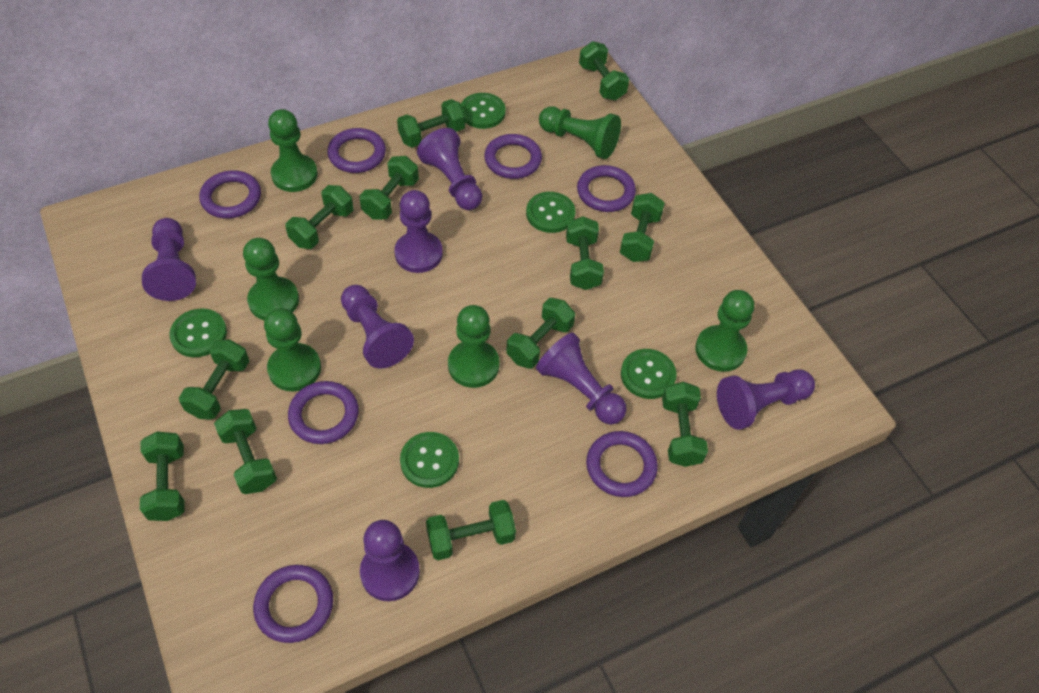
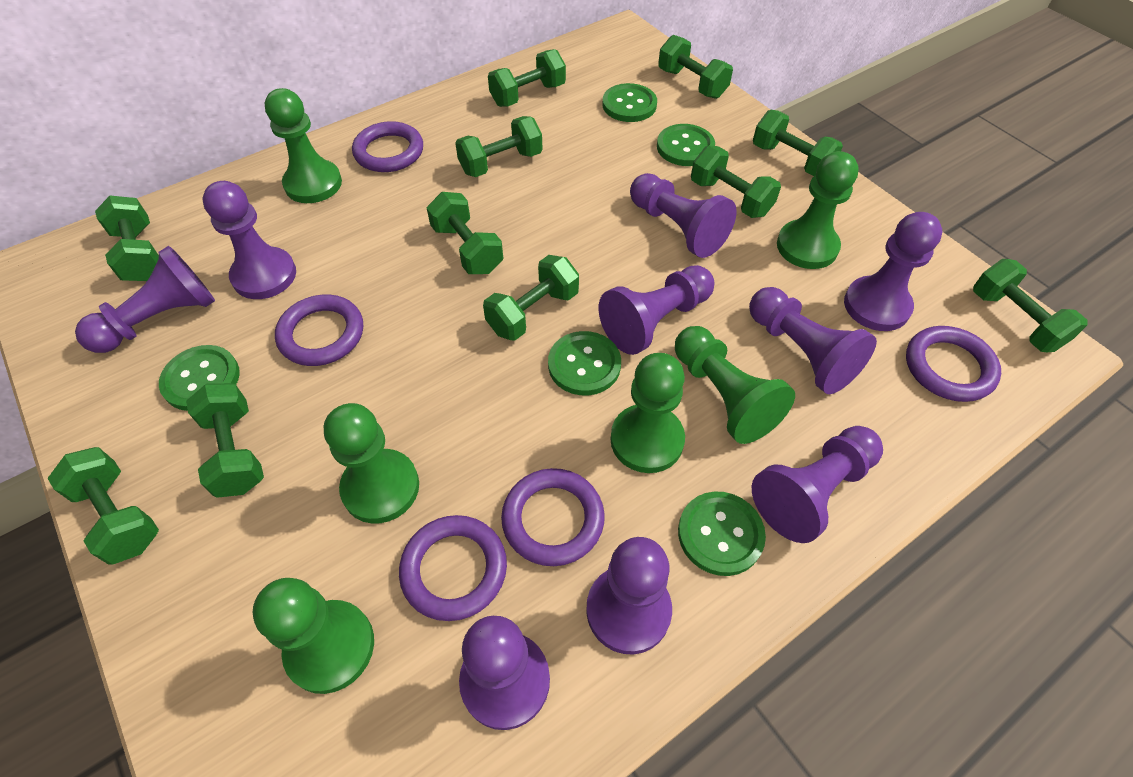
green dumbbell: 12 -> 11
purple pawn: 7 -> 9
purple ring: 7 -> 5

